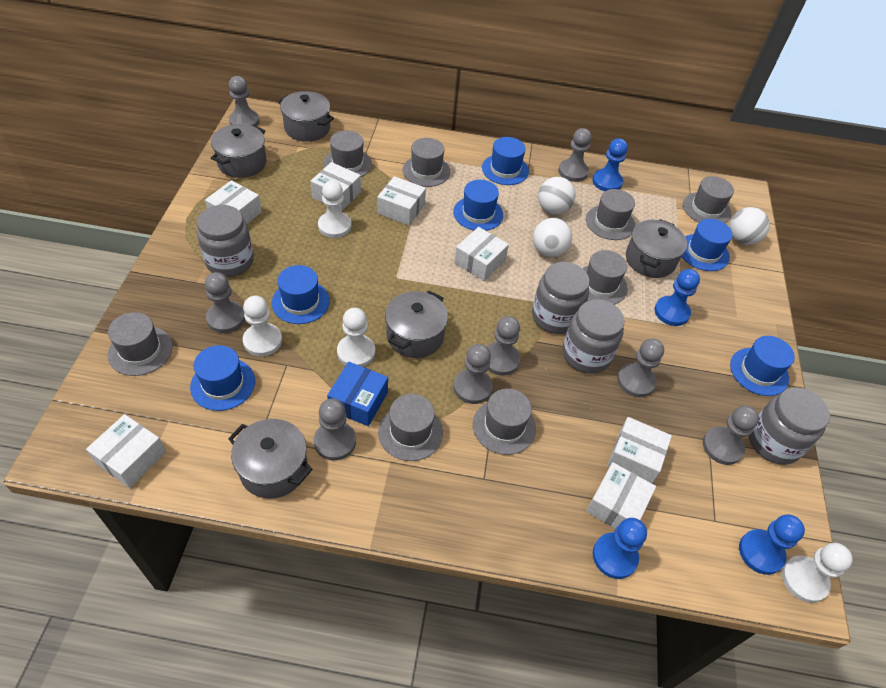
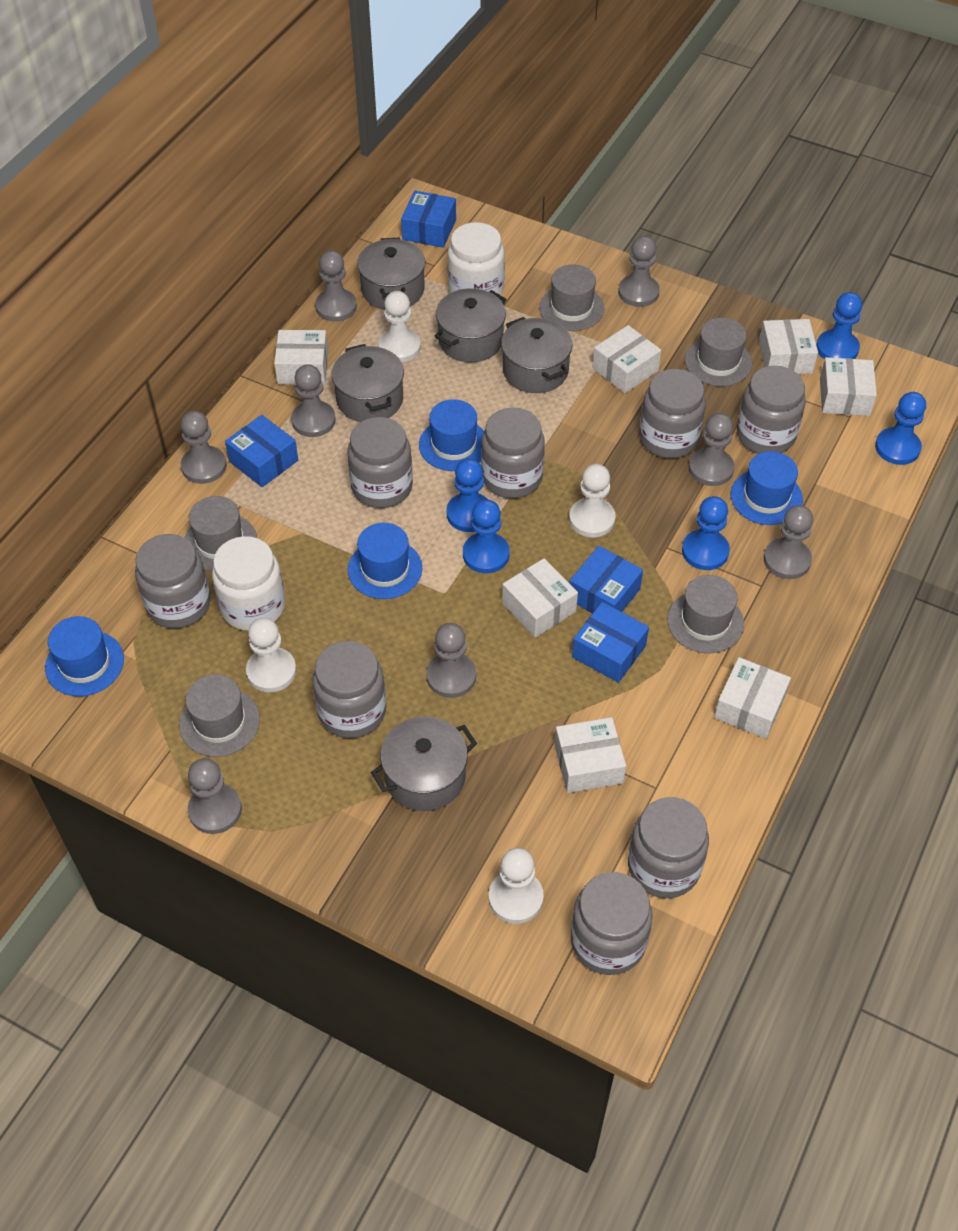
blue box: 1 -> 4
blue hat: 6 -> 4
blue pawn: 4 -> 5
grey hat: 8 -> 5
grey jar: 4 -> 8
white ball: 3 -> 0
white jar: 0 -> 2

